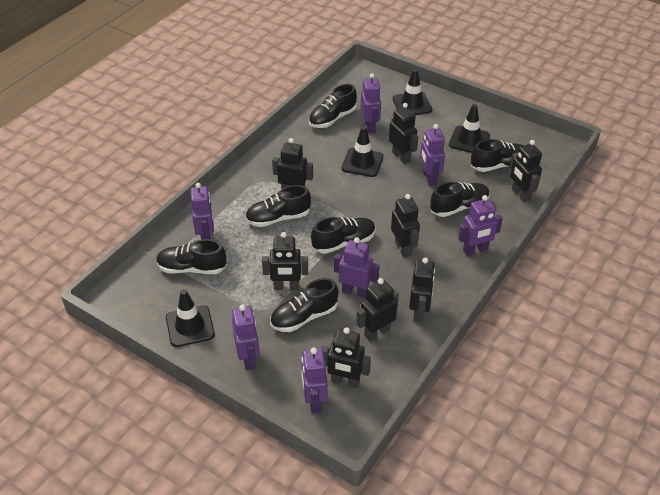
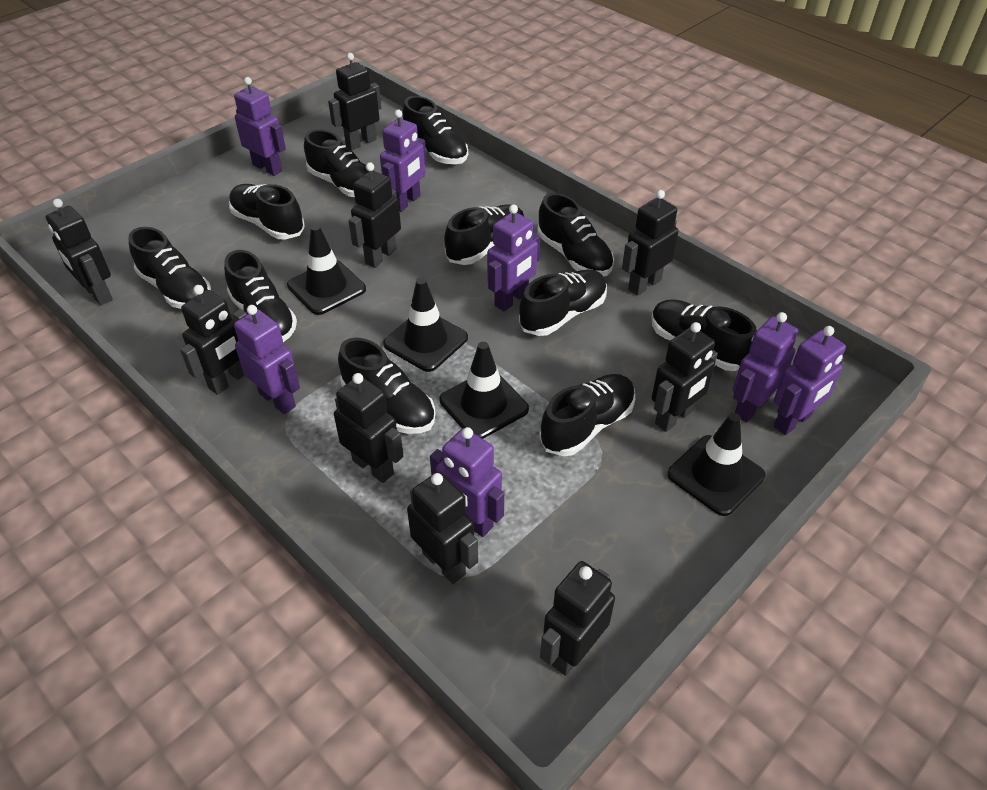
black robot: 8 -> 9
black shoe: 7 -> 11

